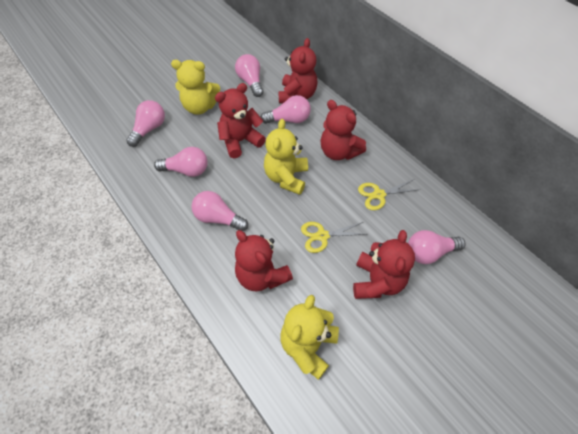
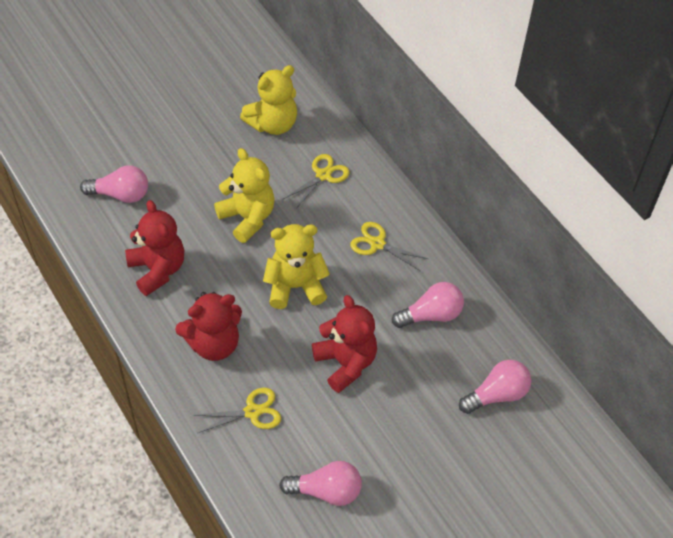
pink light bulb: 6 -> 4
red teddy bear: 5 -> 3
yellow scissors: 2 -> 3

